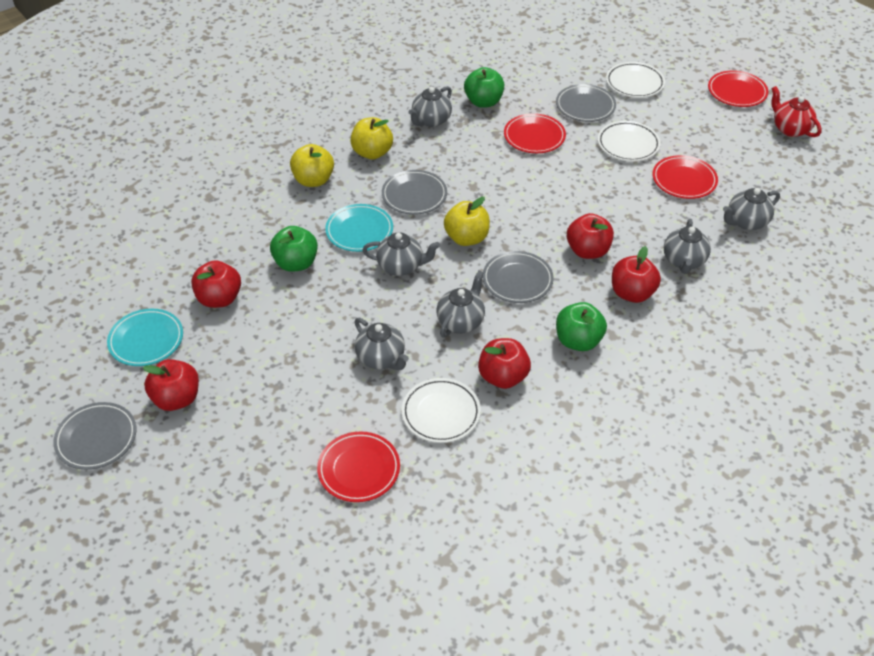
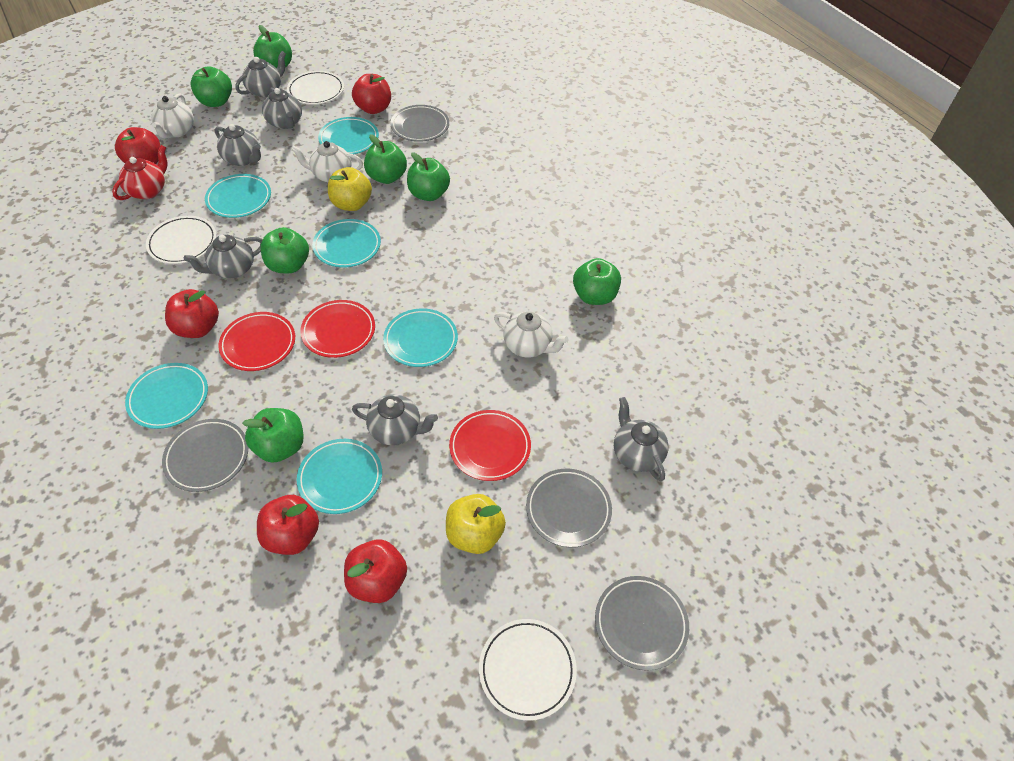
green apple: 3 -> 7
red plate: 4 -> 3
turquoise plate: 2 -> 6
white teapot: 0 -> 3
yellow apple: 3 -> 2

